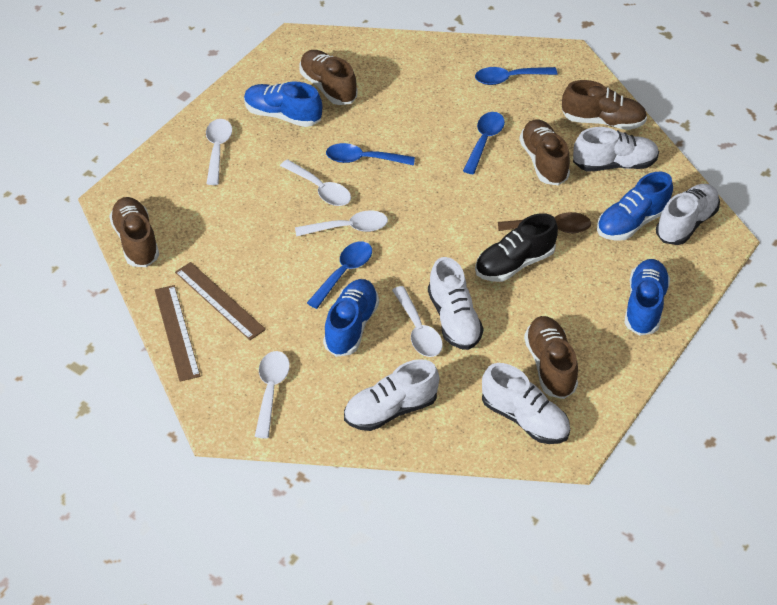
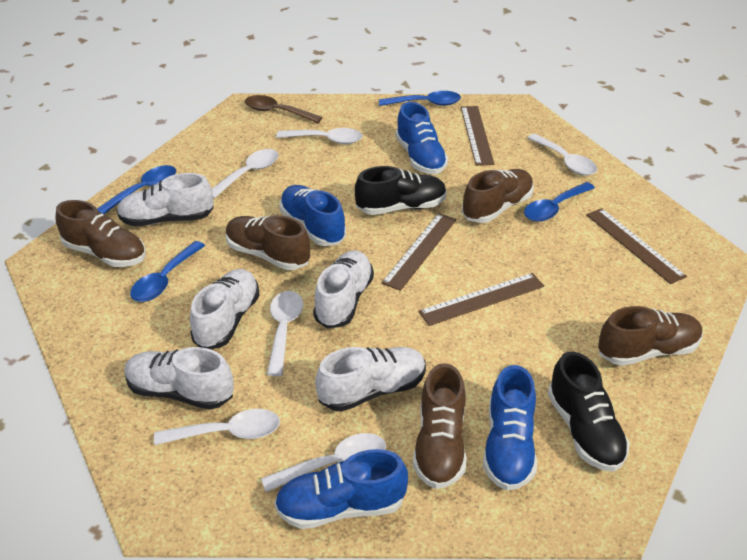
black shoe: 1 -> 2
brown ruler: 2 -> 4
white spoon: 5 -> 6

